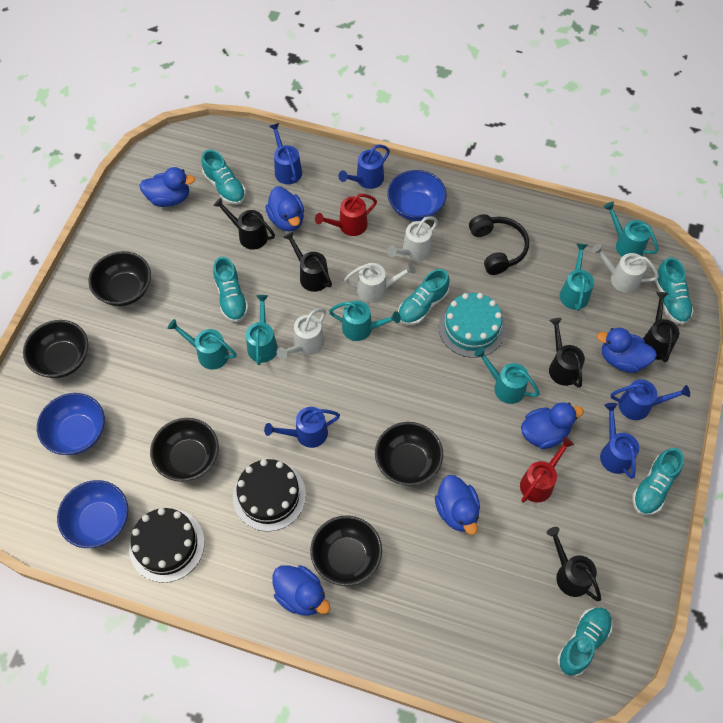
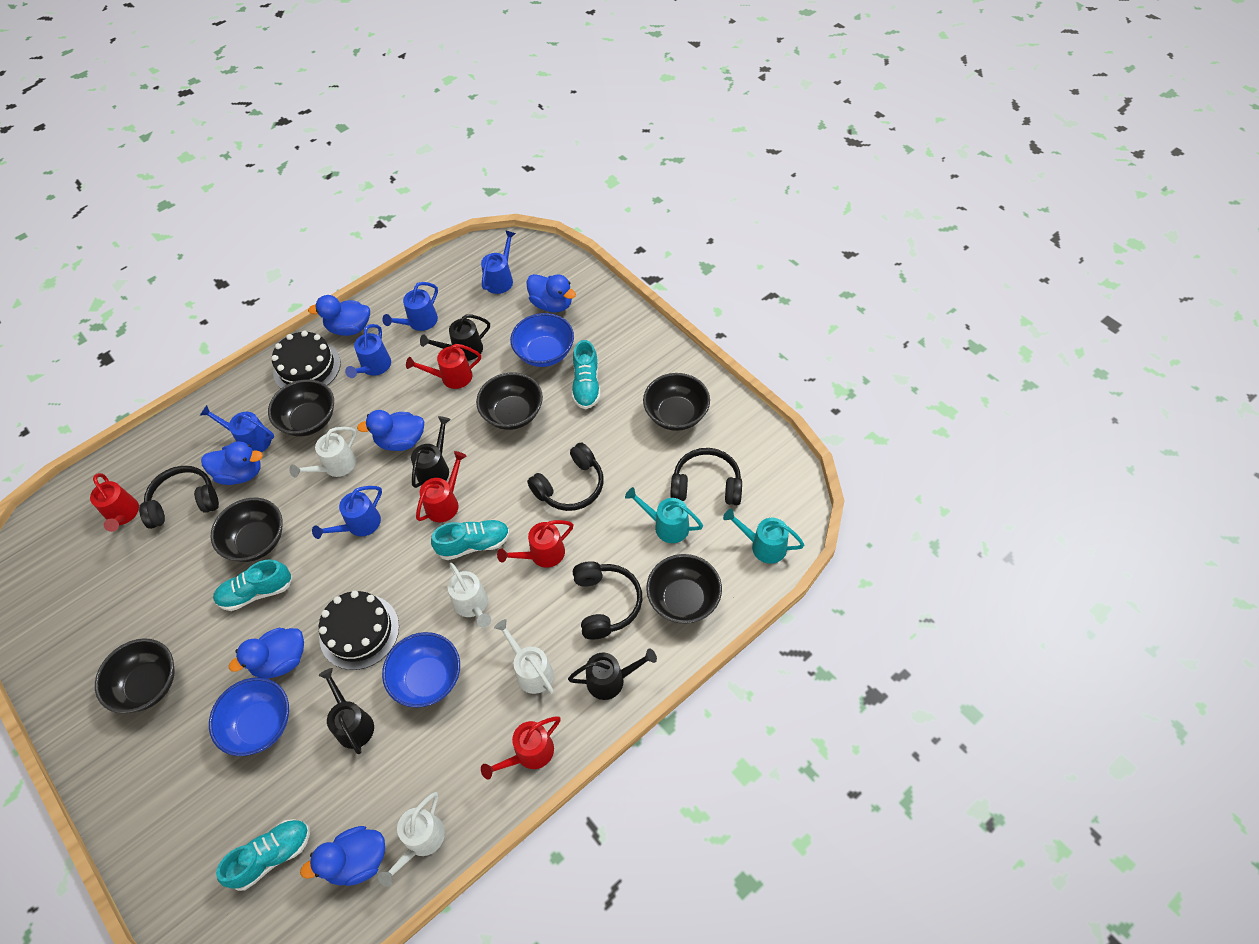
black bowl: 5 -> 6
black headphones: 1 -> 4
black watering can: 5 -> 4
red watering can: 2 -> 5
turquoise cake: 1 -> 0
turquoise shoe: 6 -> 4
turquoise watering can: 6 -> 2

